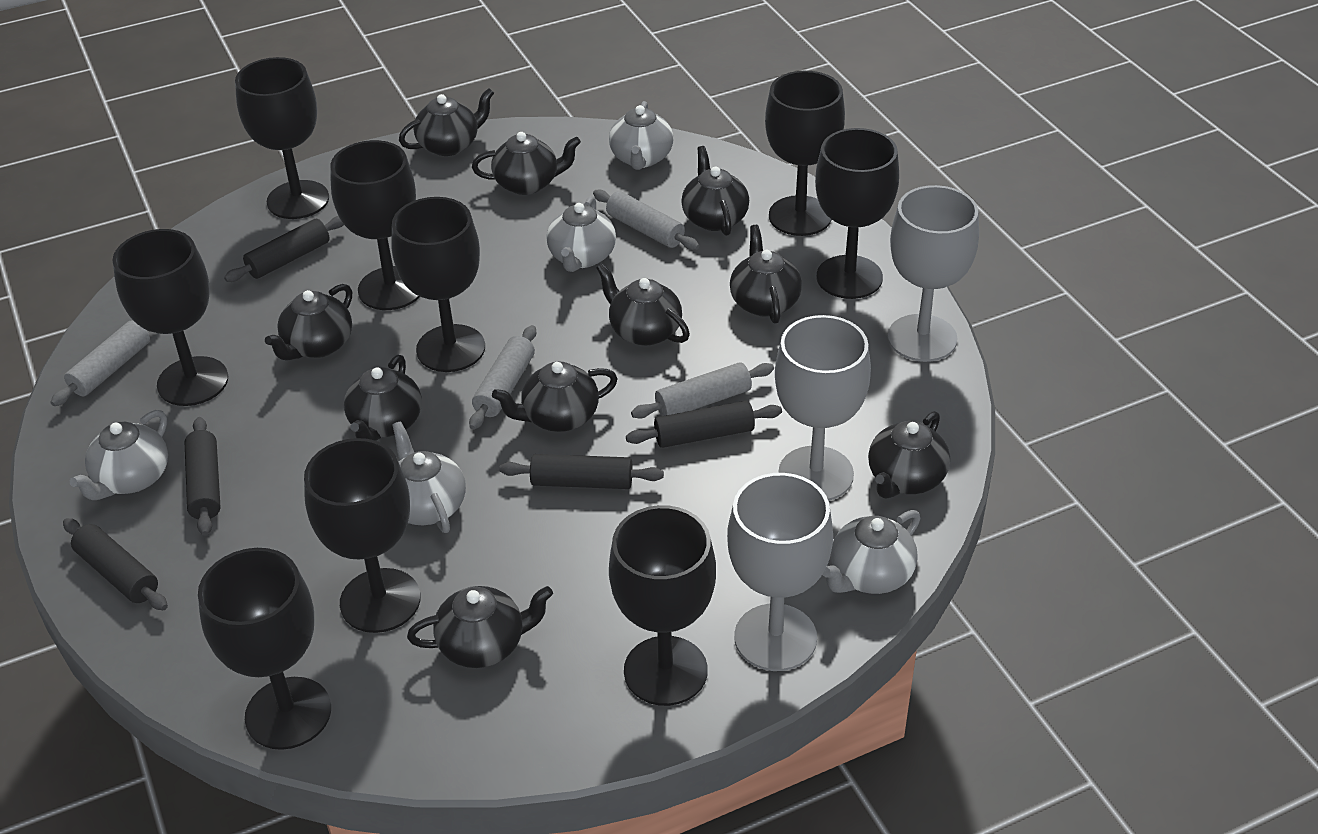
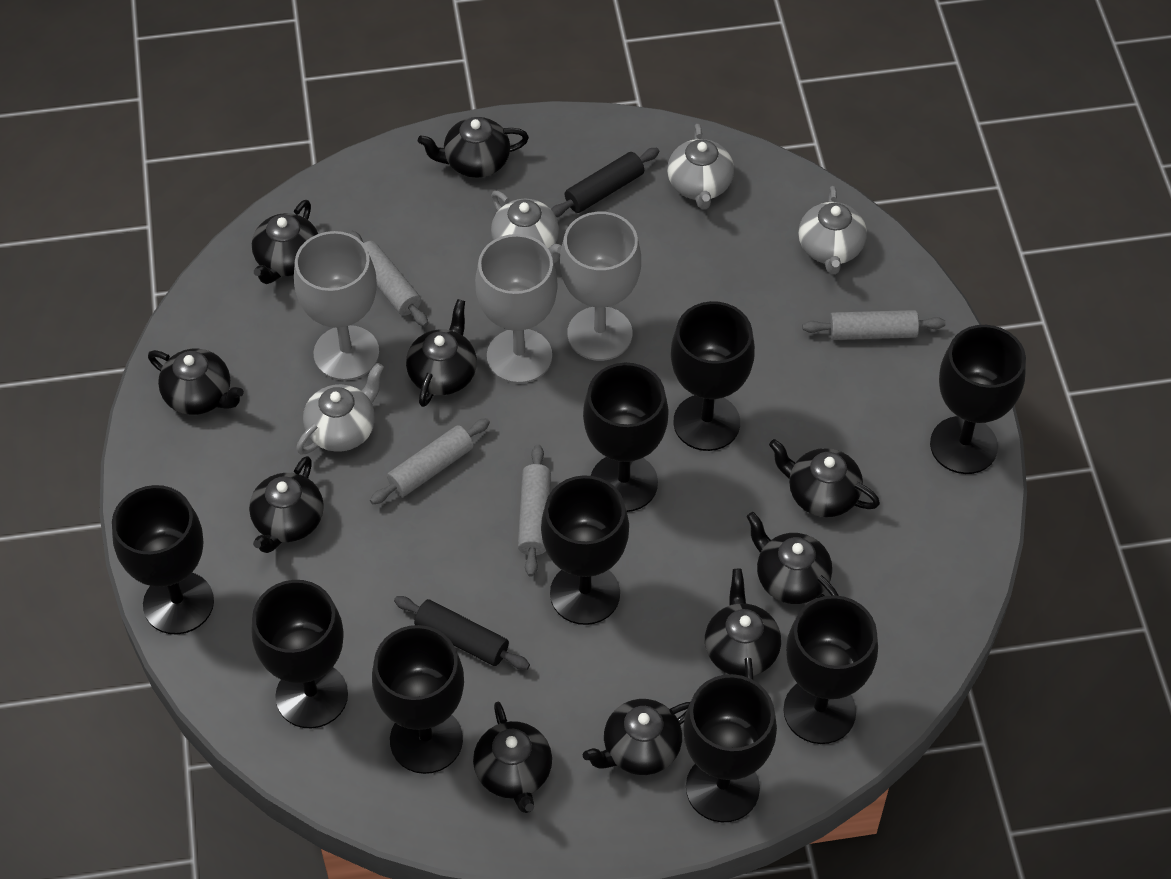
black rolling pin: 5 -> 2
grey teapot: 5 -> 4

